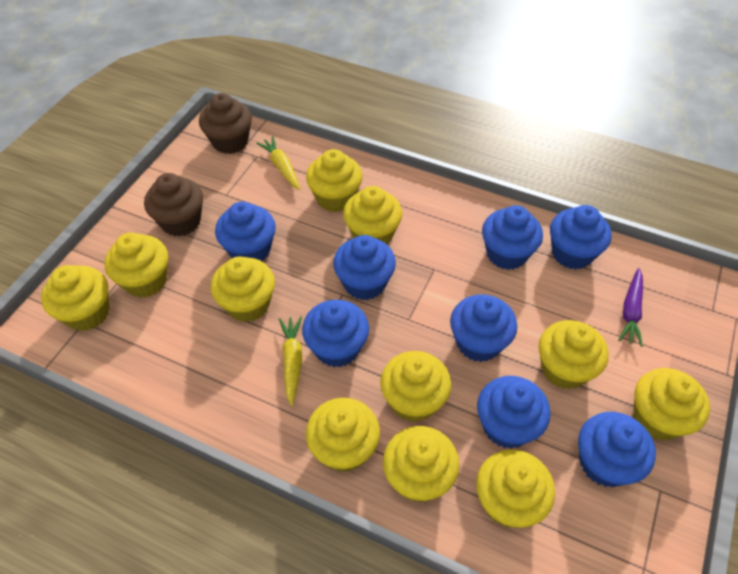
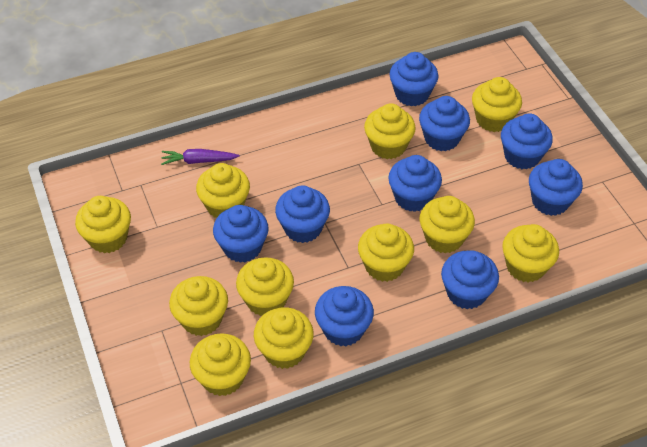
blue cupcake: 8 -> 9
brown cupcake: 2 -> 0
yellow carrot: 2 -> 0

